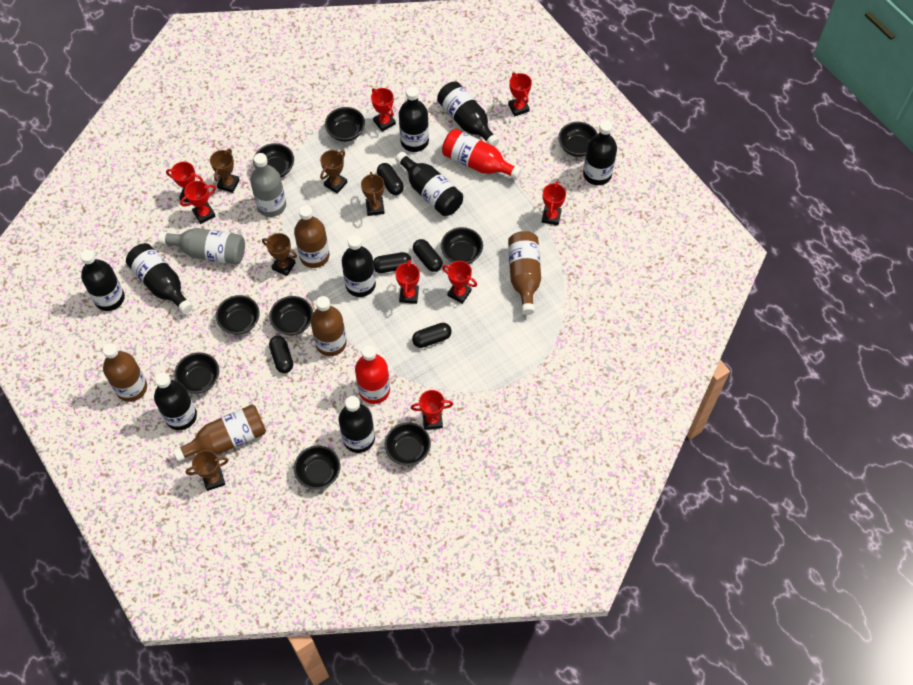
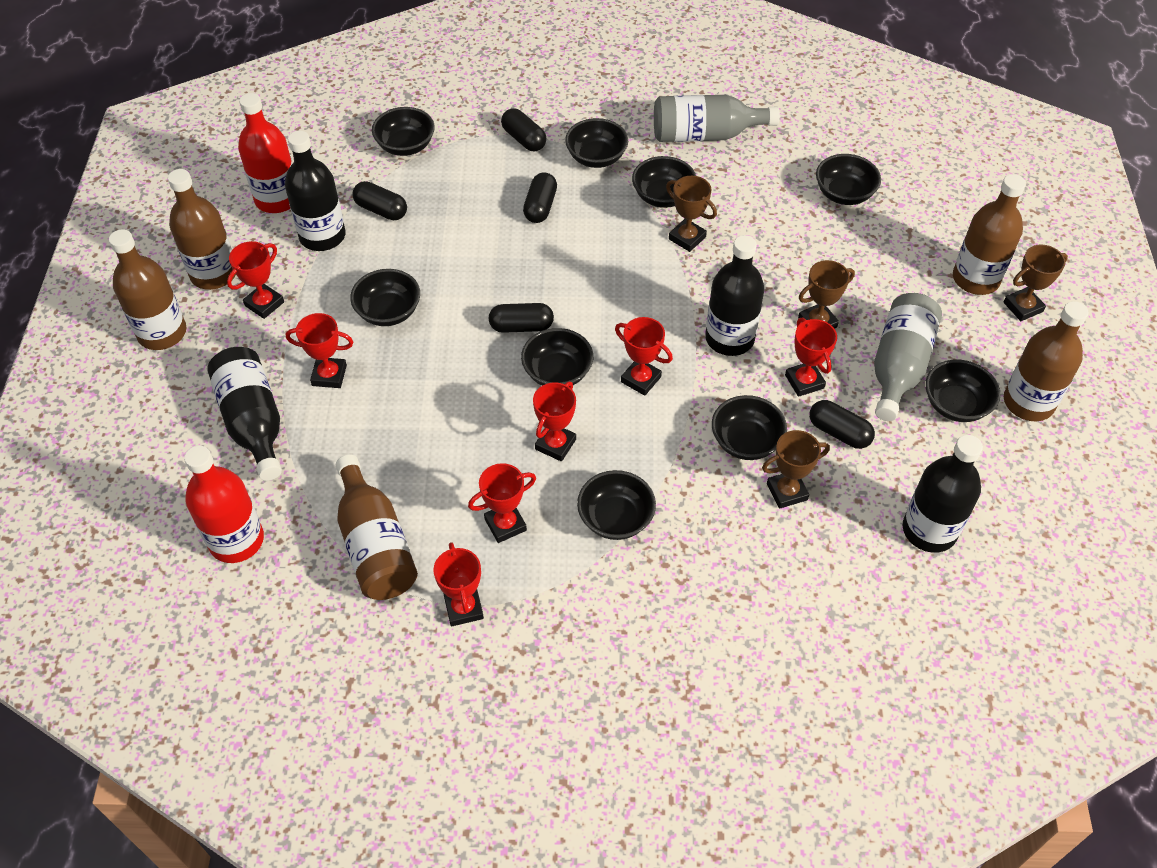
black bottle: 9 -> 4
brown trophy: 5 -> 4
red trophy: 8 -> 7

